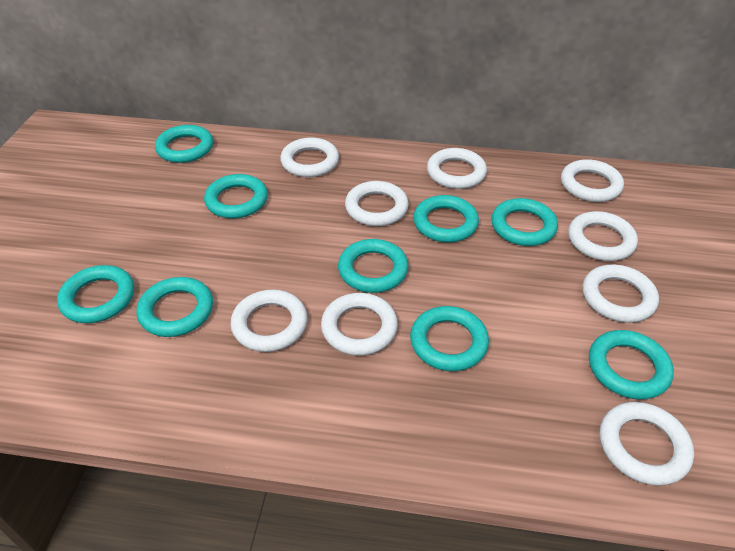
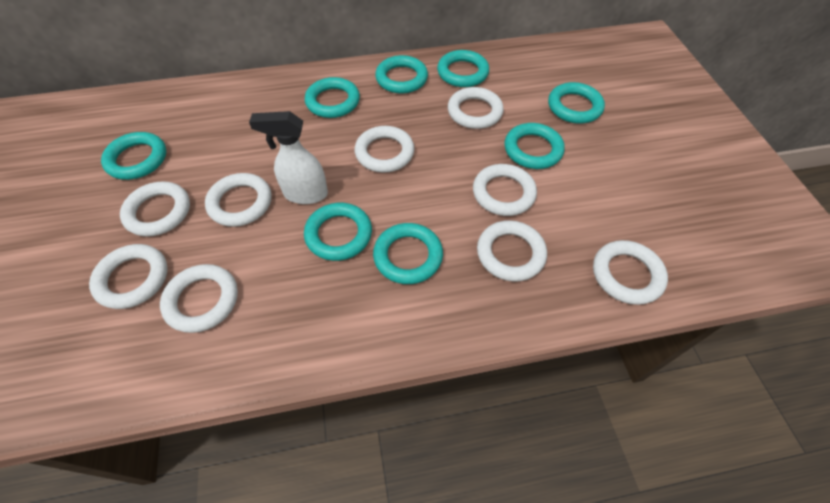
turquoise ring: 9 -> 8
white spray bottle: 0 -> 1

